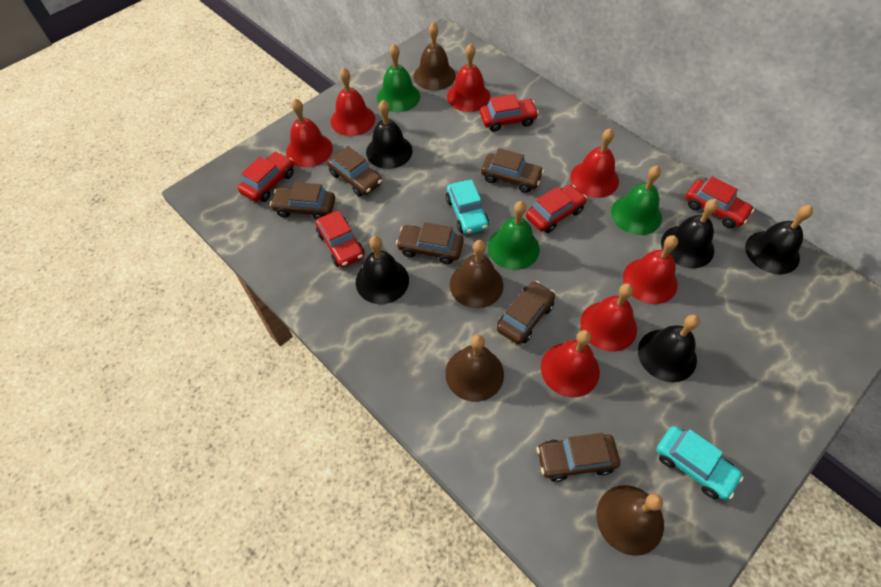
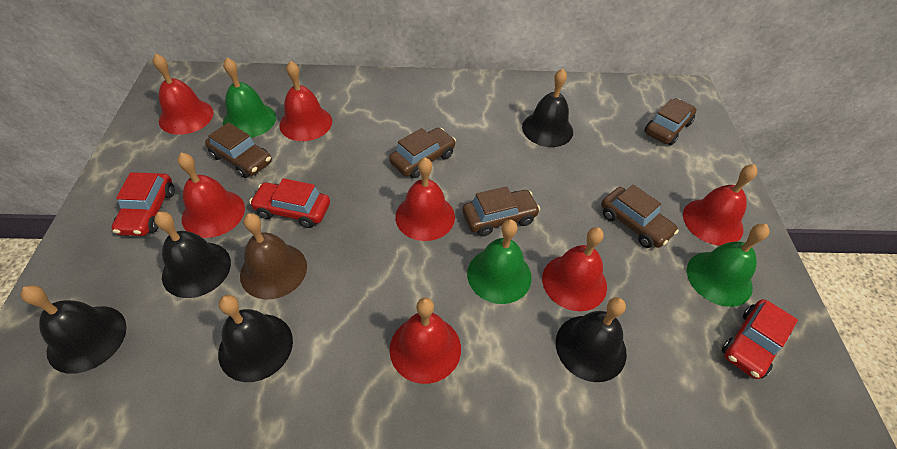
brown bell: 4 -> 1
brown car: 6 -> 5
red car: 5 -> 3
turquoise car: 2 -> 0

